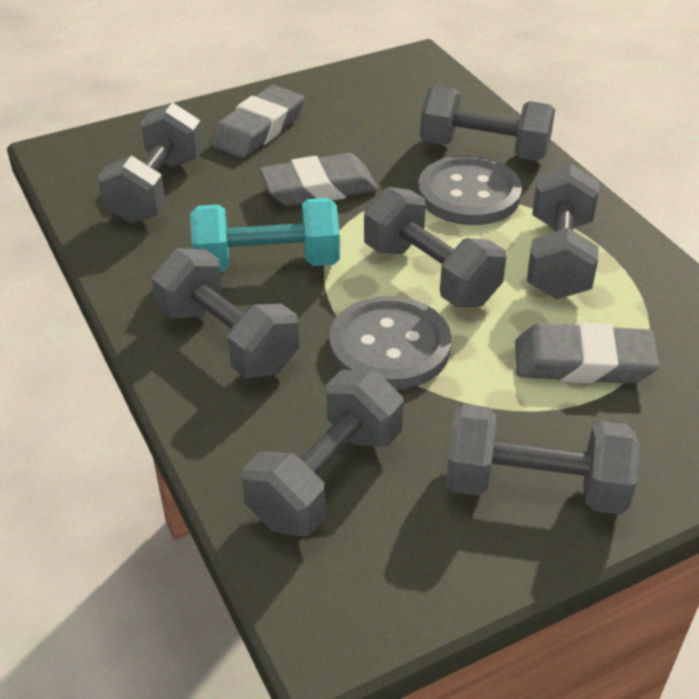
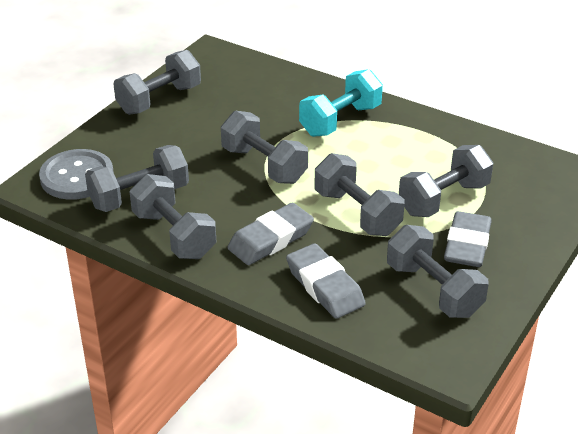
grey button: 2 -> 1

